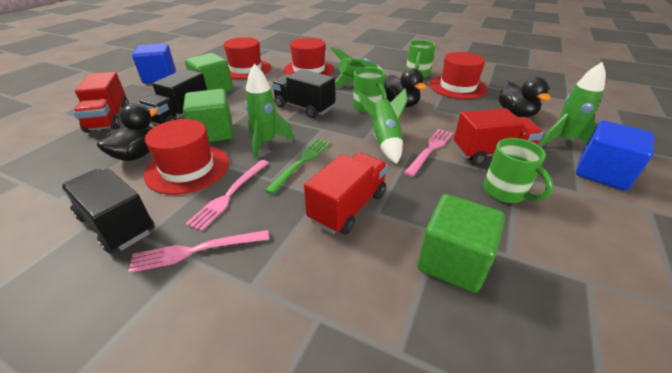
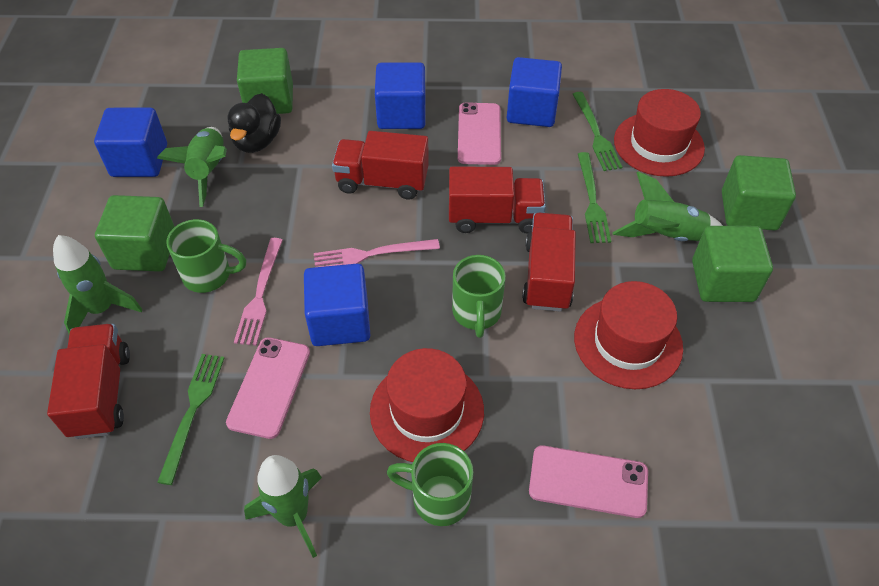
black duck: 3 -> 1
black truck: 3 -> 0
blue cube: 2 -> 4
green cube: 3 -> 4
green fork: 1 -> 3
pink fork: 3 -> 2
pink phone: 0 -> 3
red hat: 4 -> 3
red truck: 3 -> 4

